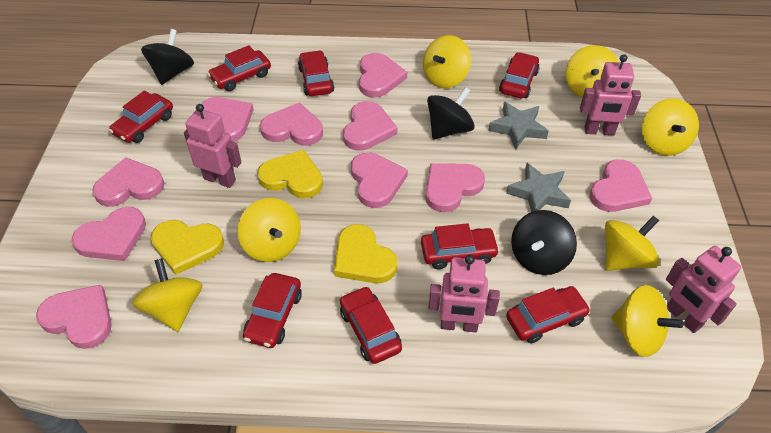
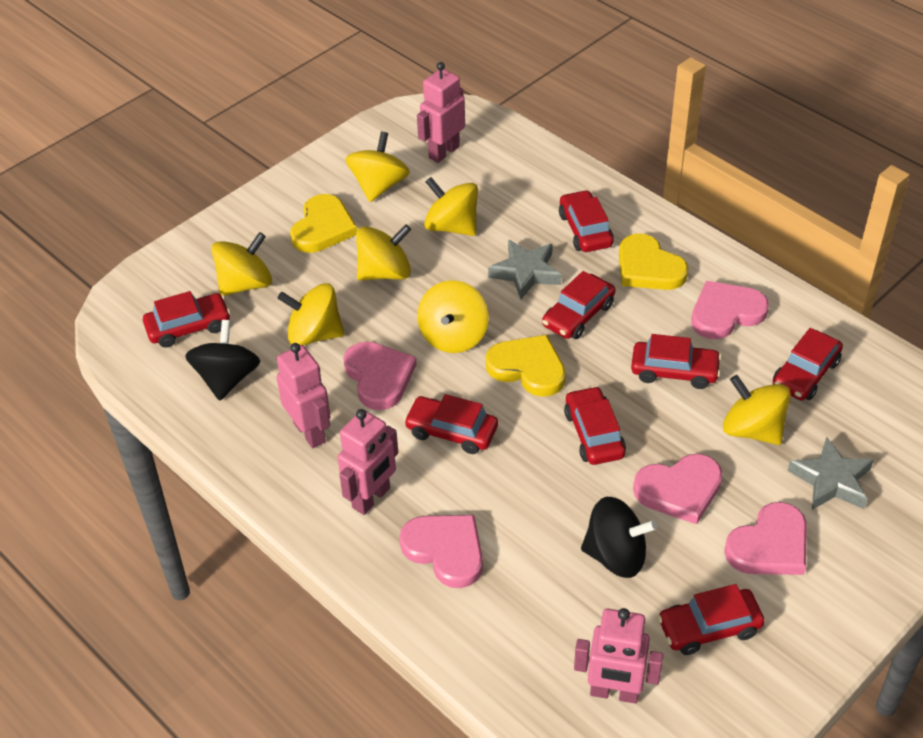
black spinning top: 3 -> 2
pink heart: 10 -> 5

